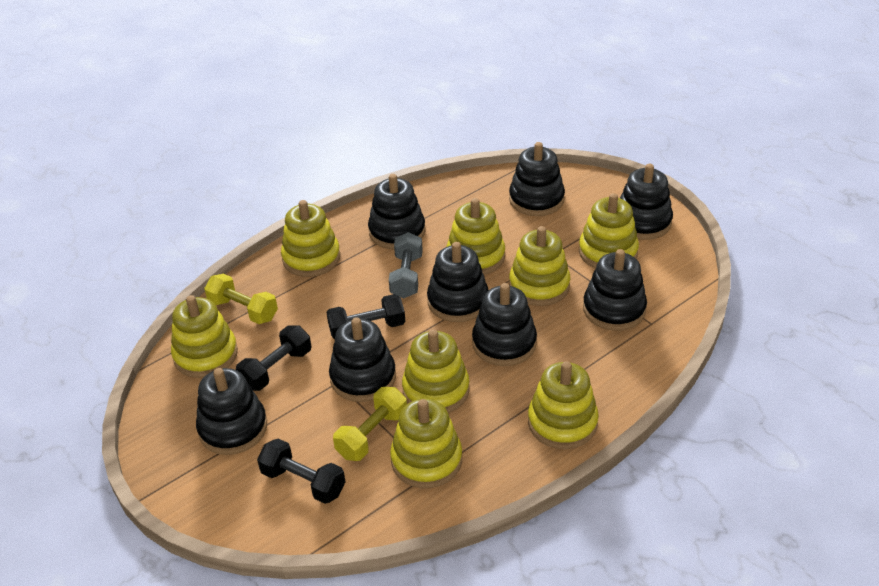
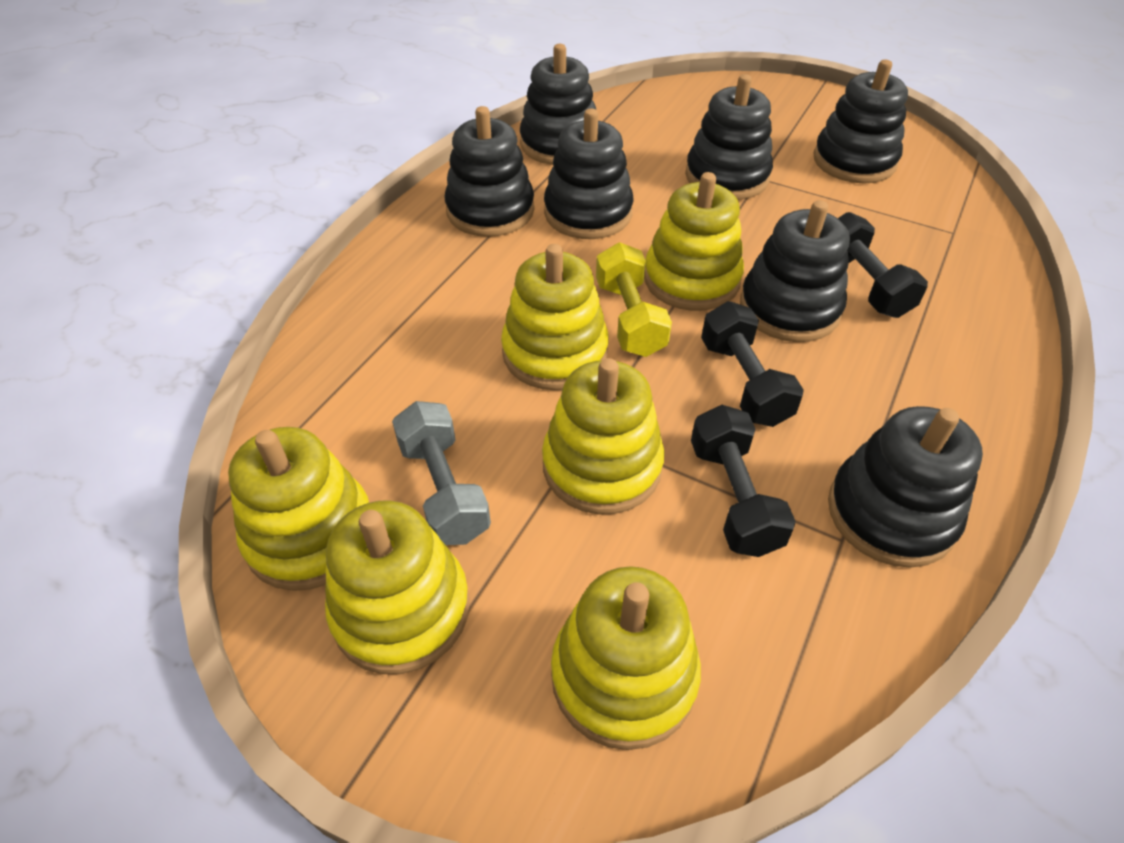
black stacking toy: 8 -> 7
yellow dumbbell: 2 -> 1
yellow stacking toy: 8 -> 6

